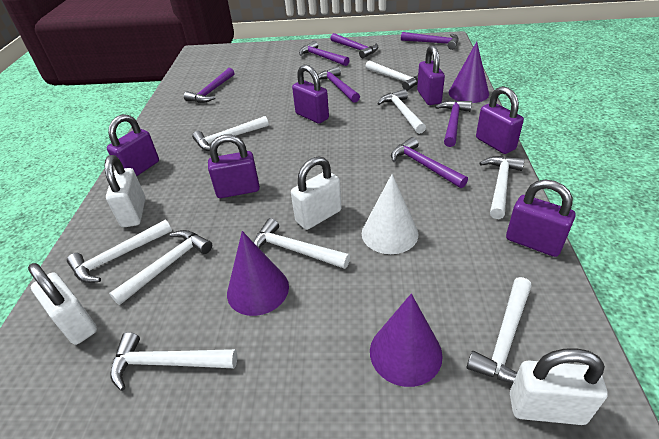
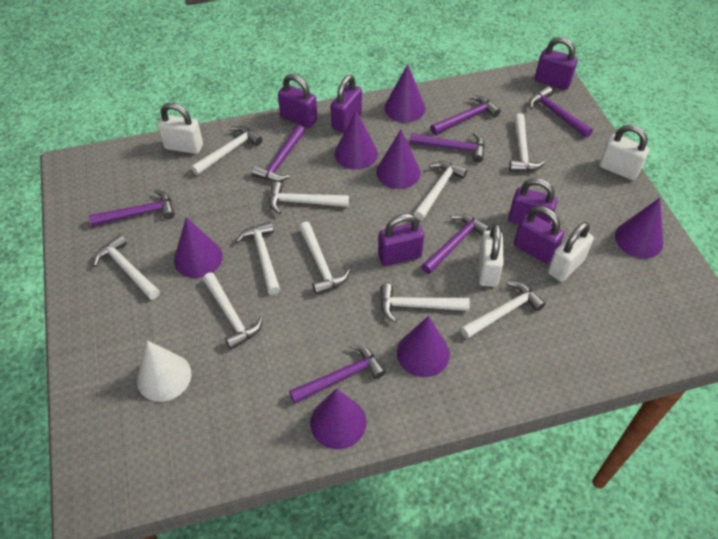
purple cone: 3 -> 7
white hammer: 9 -> 10

